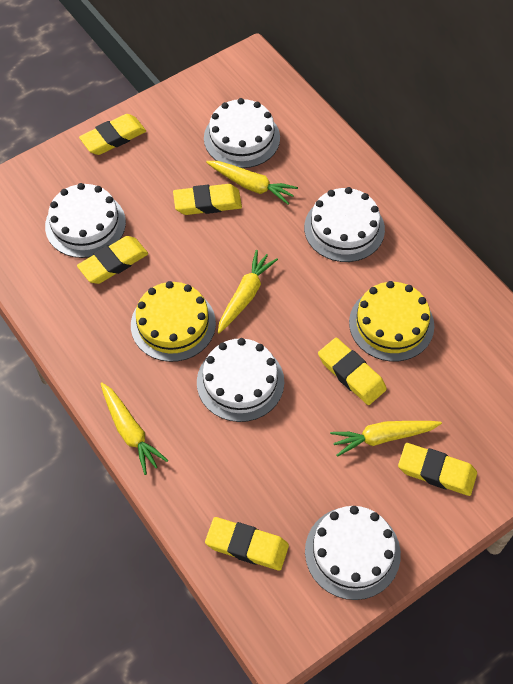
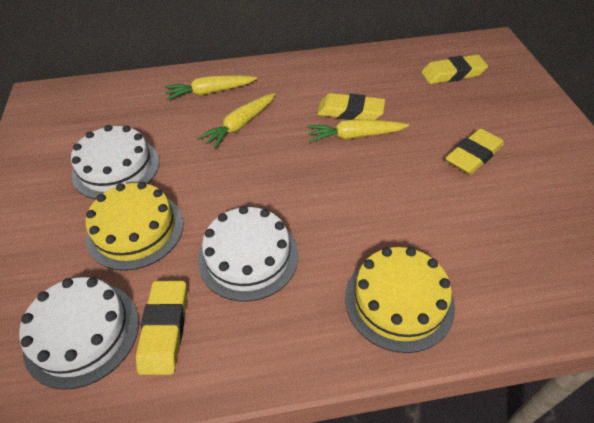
white cake: 5 -> 3
yellow carrot: 4 -> 3
yellow eraser: 6 -> 4

